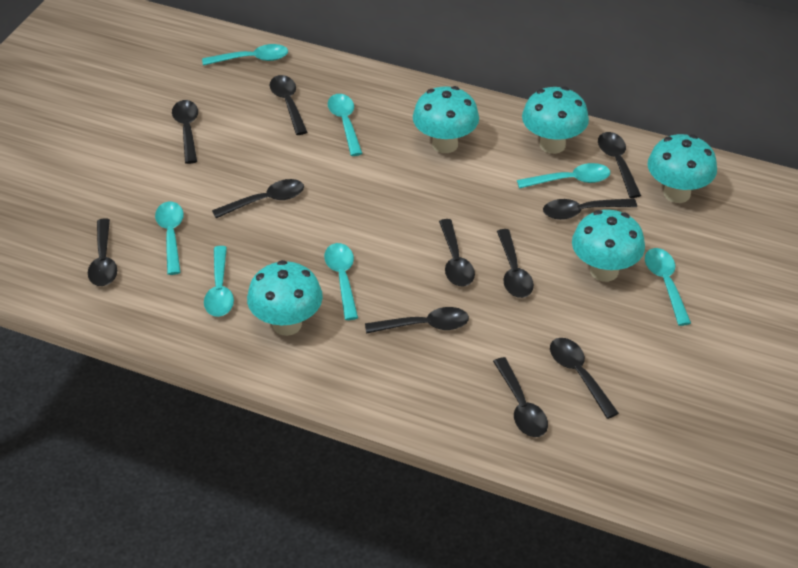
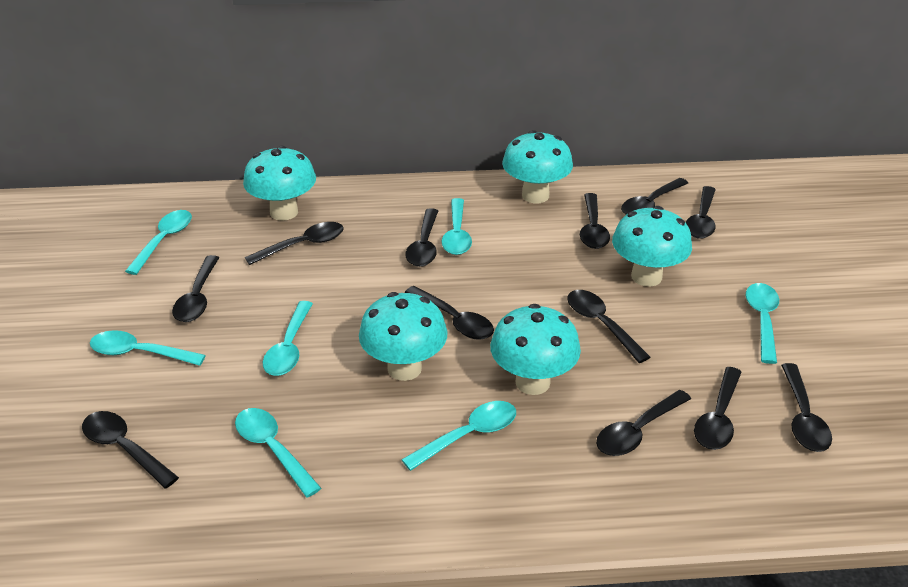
black spoon: 11 -> 12

